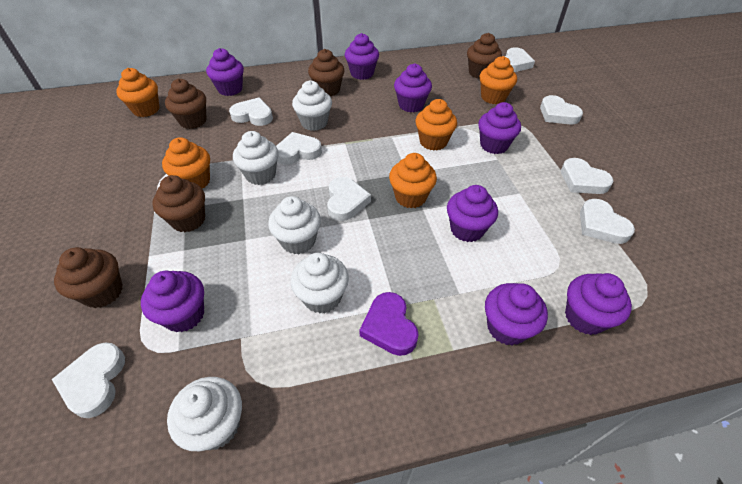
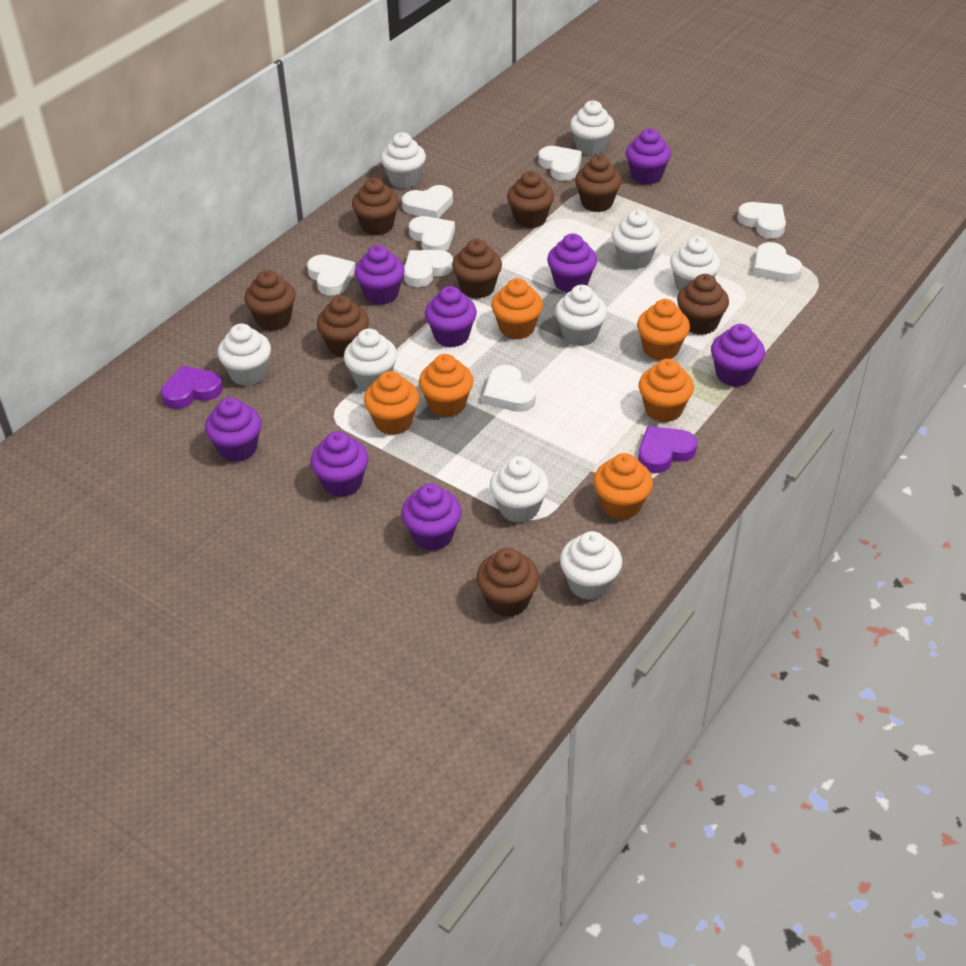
brown cupcake: 5 -> 8
orange cupcake: 5 -> 6
purple heart: 1 -> 2
white cupcake: 5 -> 9

